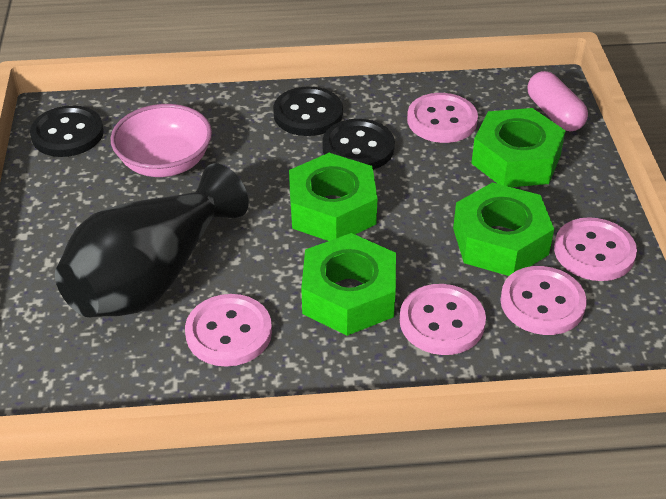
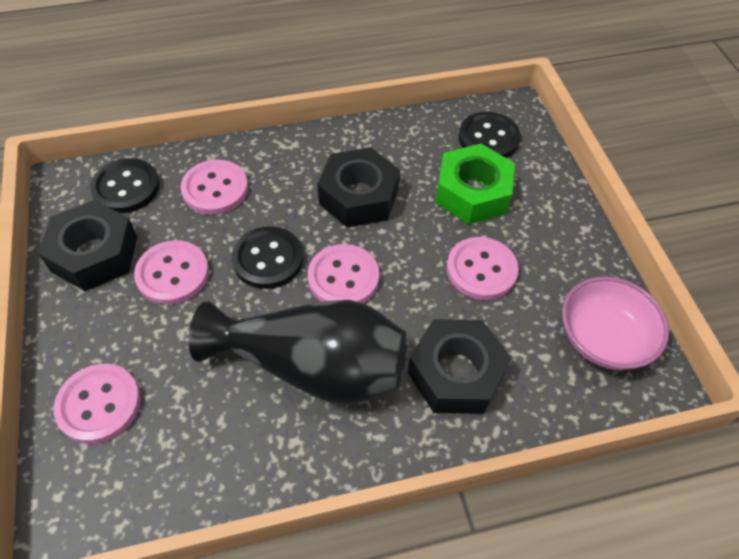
black nut: 0 -> 3
green nut: 4 -> 1
pink capsule: 1 -> 0

